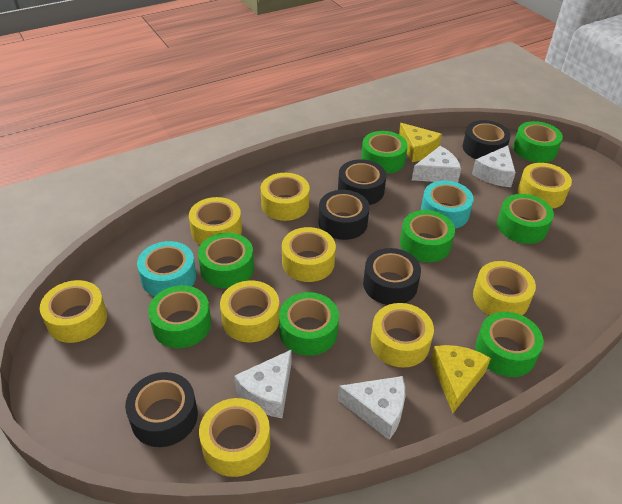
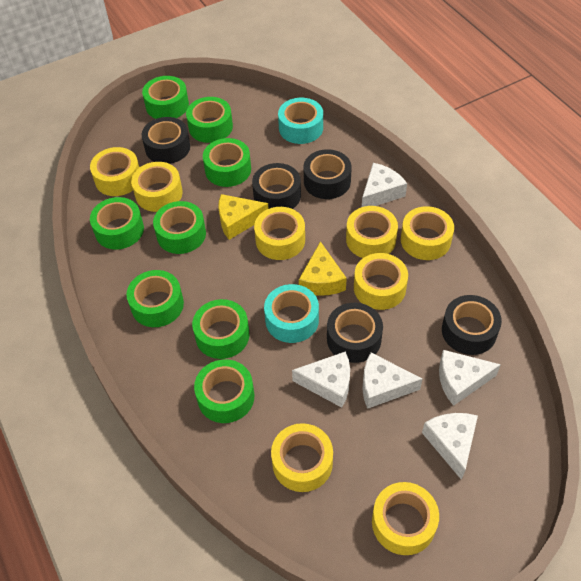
white cheese: 4 -> 5
yellow tape: 9 -> 8

